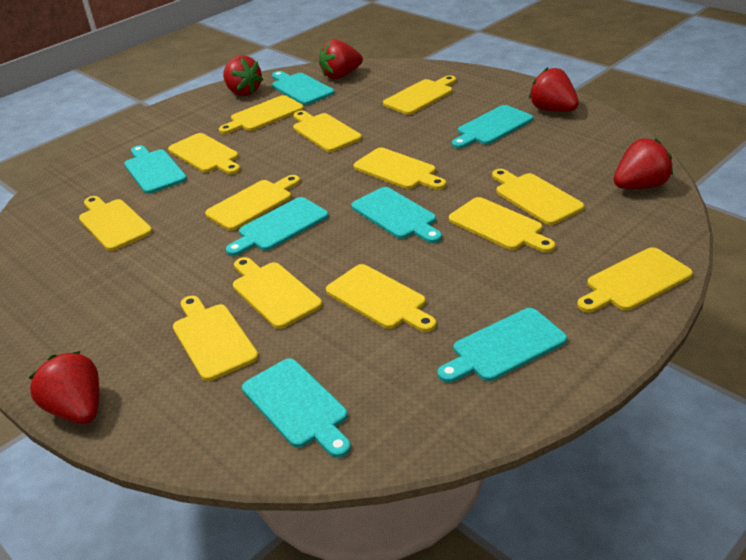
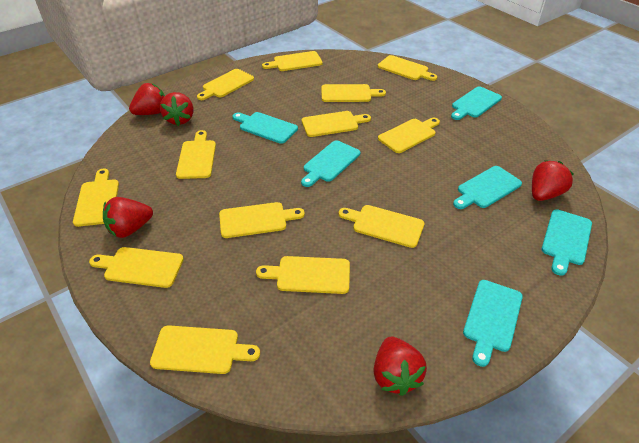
turquoise cutting board: 7 -> 6

